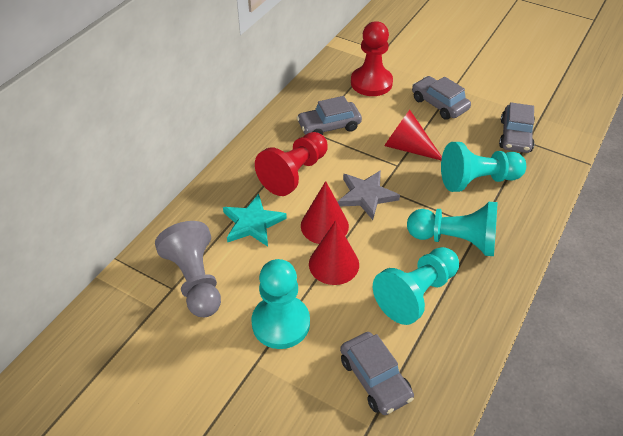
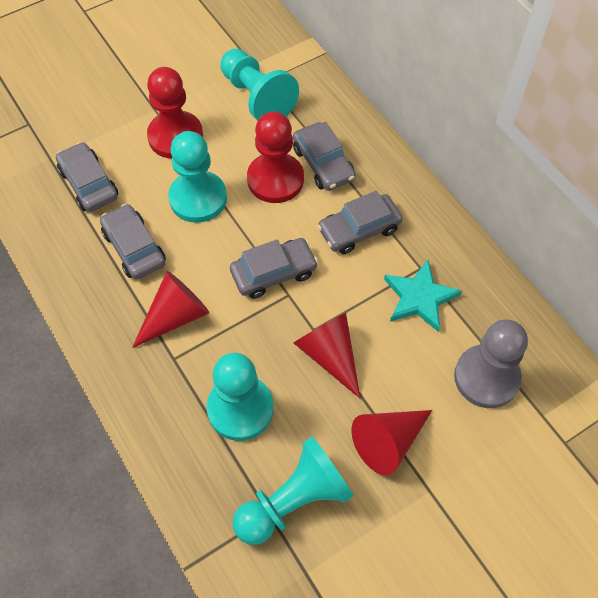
grey car: 4 -> 5
grey star: 1 -> 0

